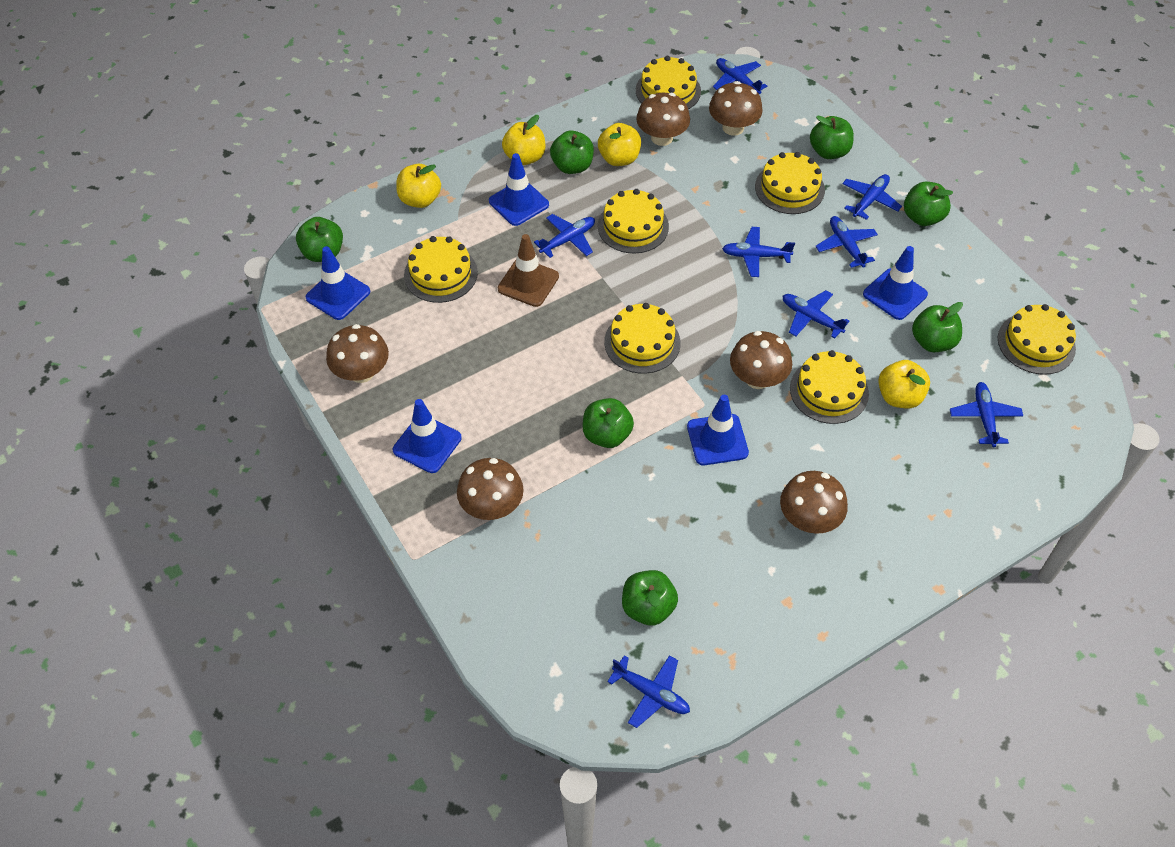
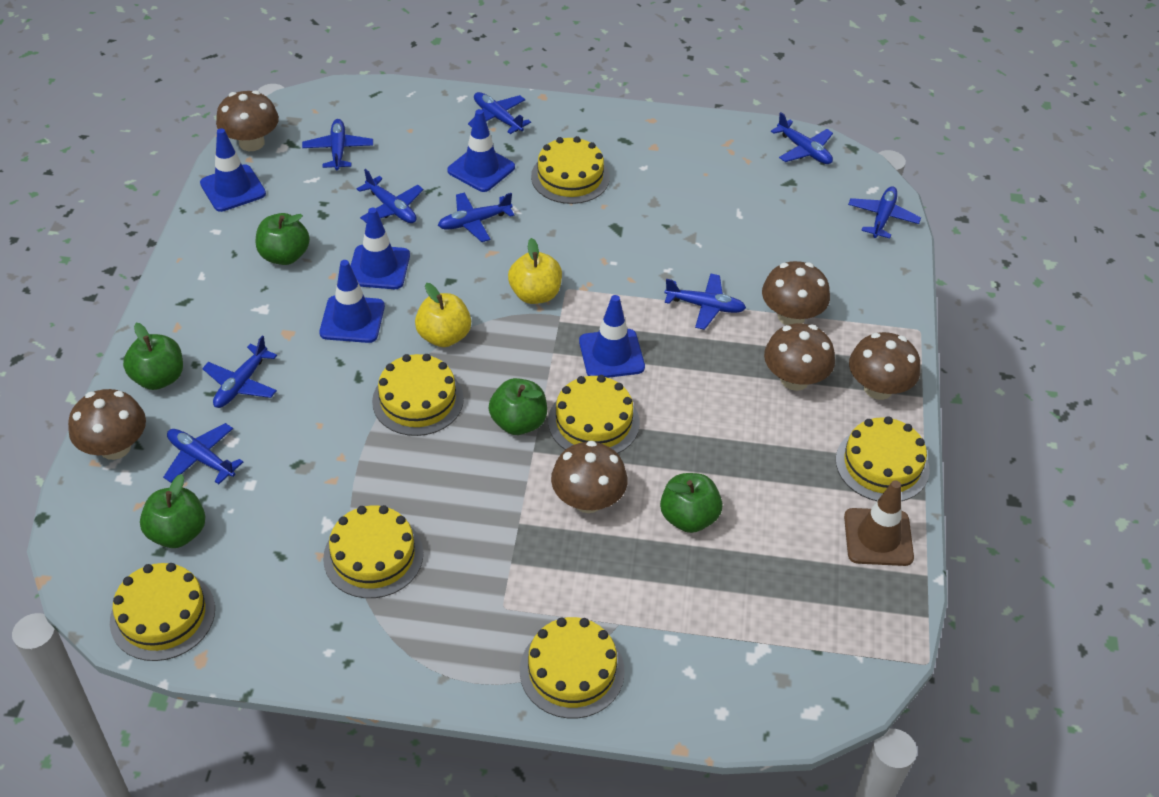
blue plane: 8 -> 9
green apple: 7 -> 5
yellow apple: 4 -> 2

